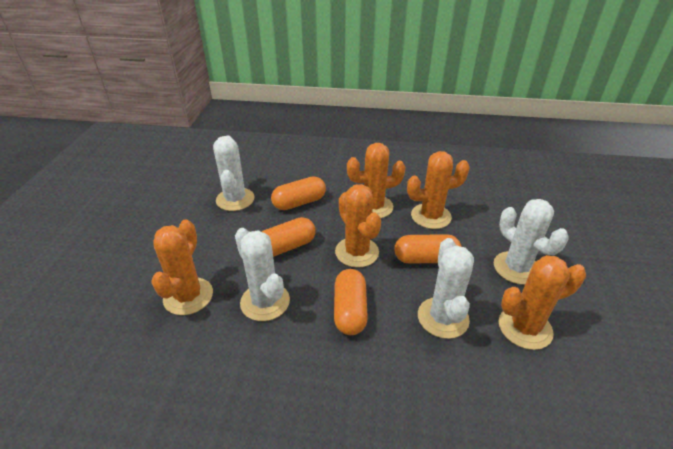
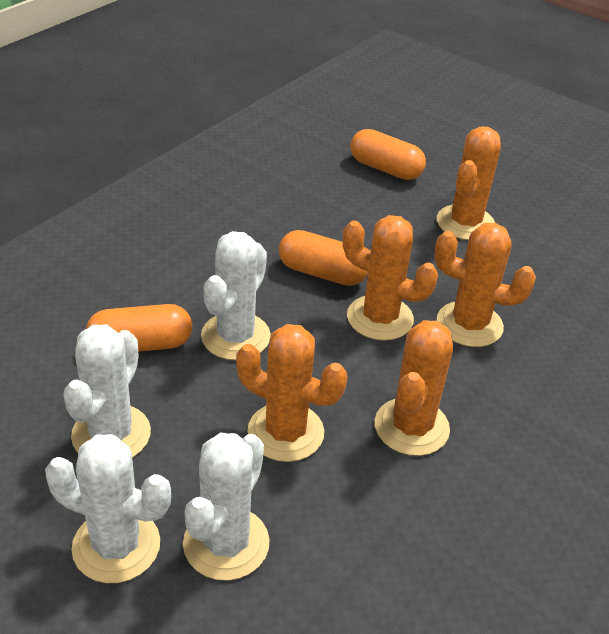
orange capsule: 4 -> 3

